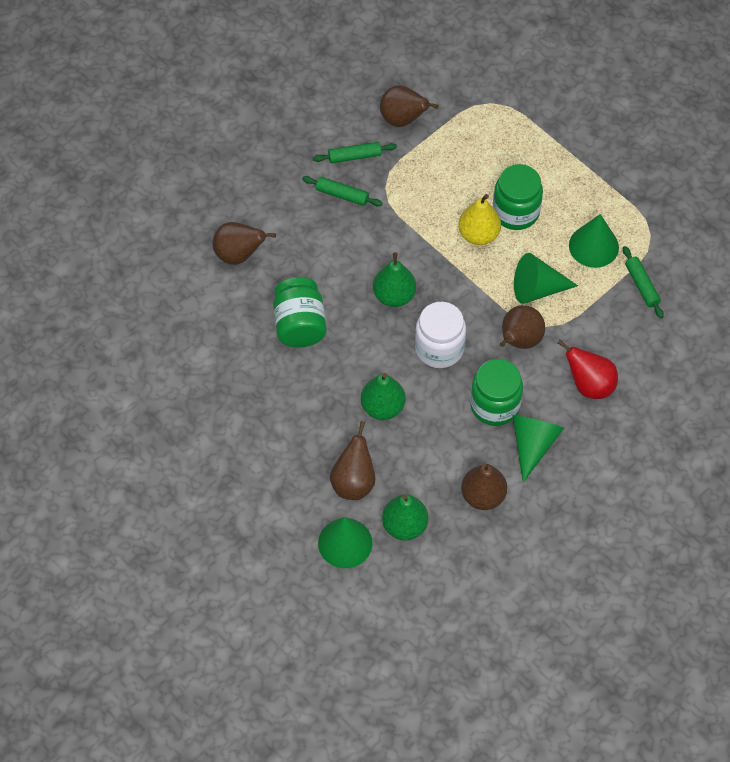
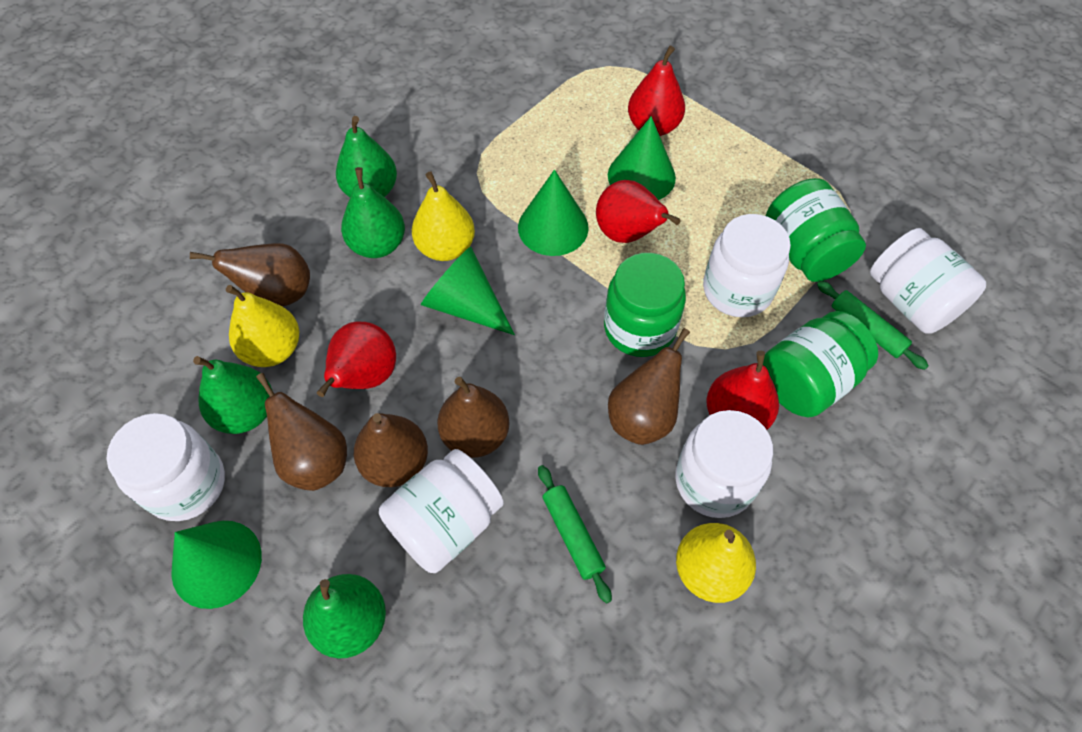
green pear: 3 -> 4
green rolling pin: 3 -> 2
red pear: 1 -> 4
white jar: 1 -> 5
yellow pear: 1 -> 3

